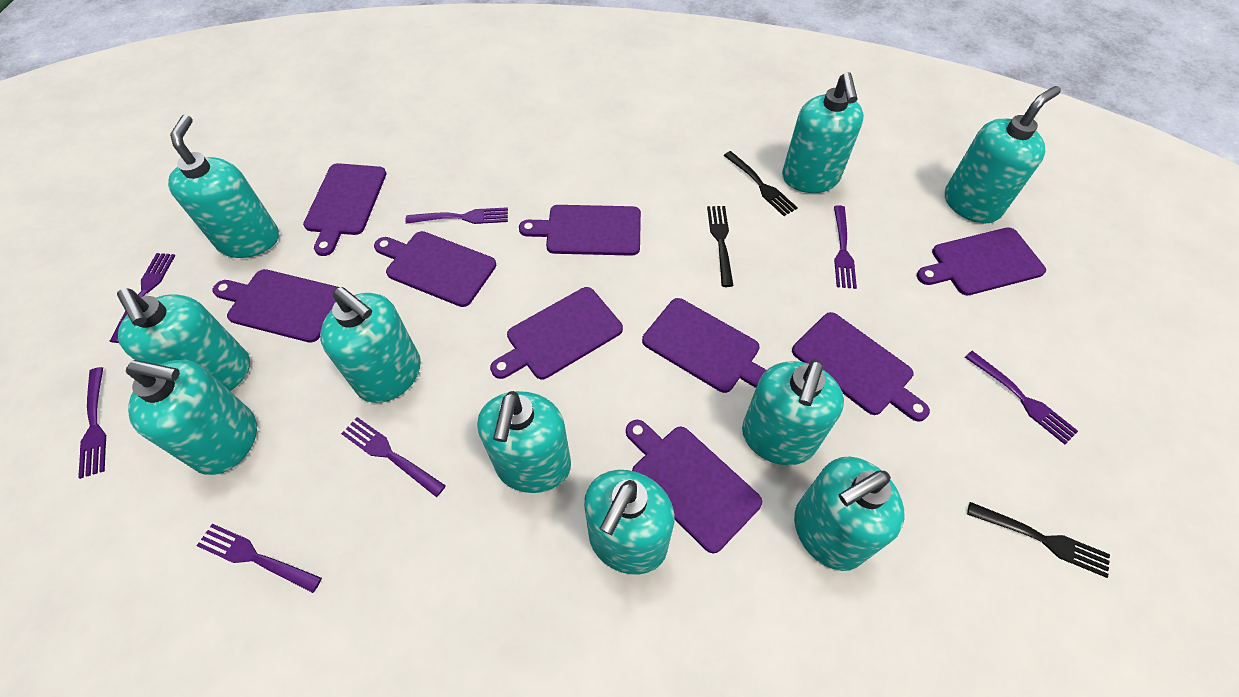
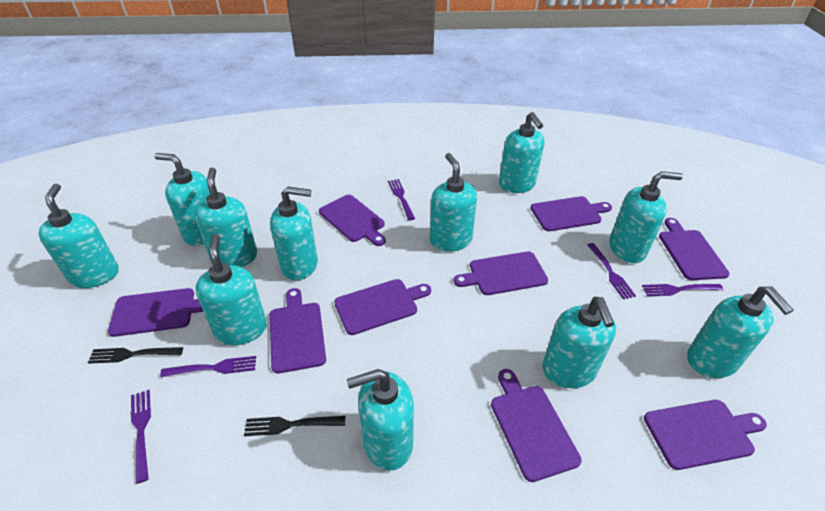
black fork: 3 -> 2
purple fork: 7 -> 5
turquoise soap dispenser: 10 -> 11

